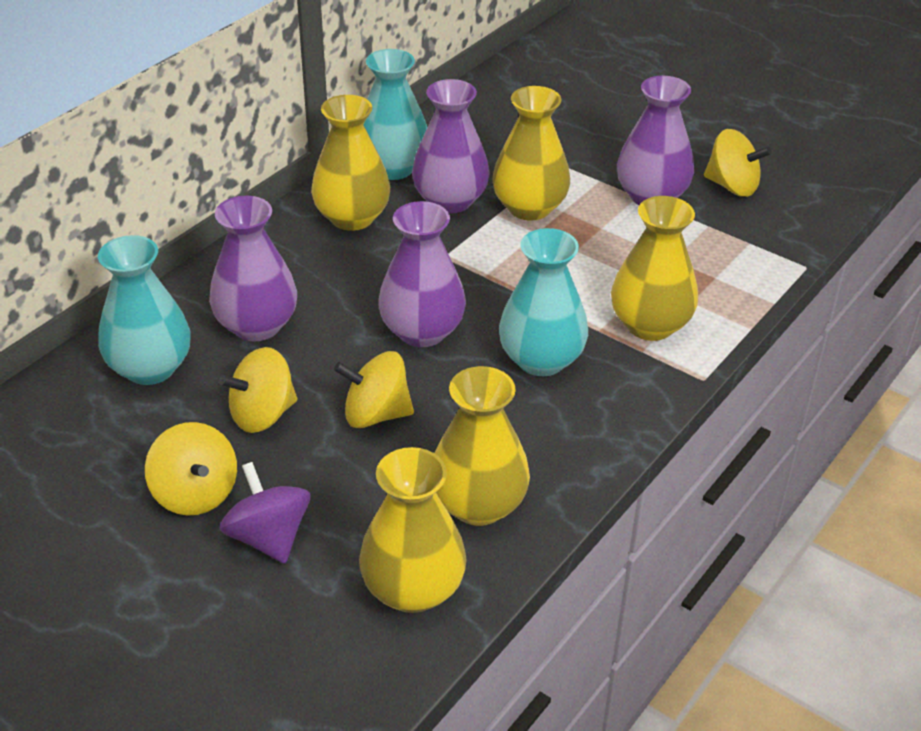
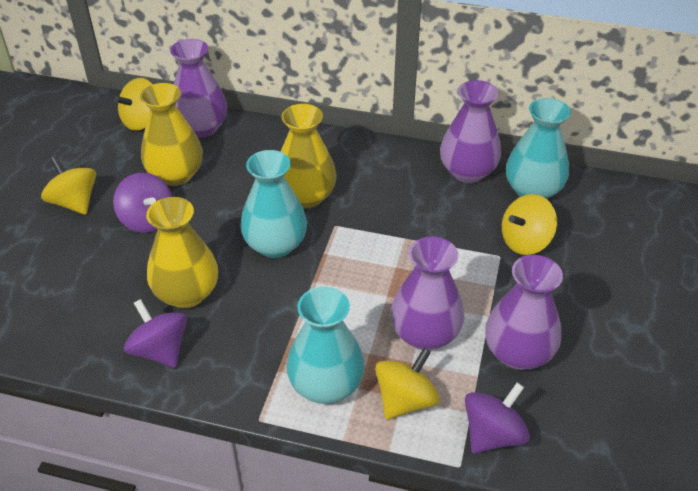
purple spinning top: 1 -> 3
yellow vase: 5 -> 3

